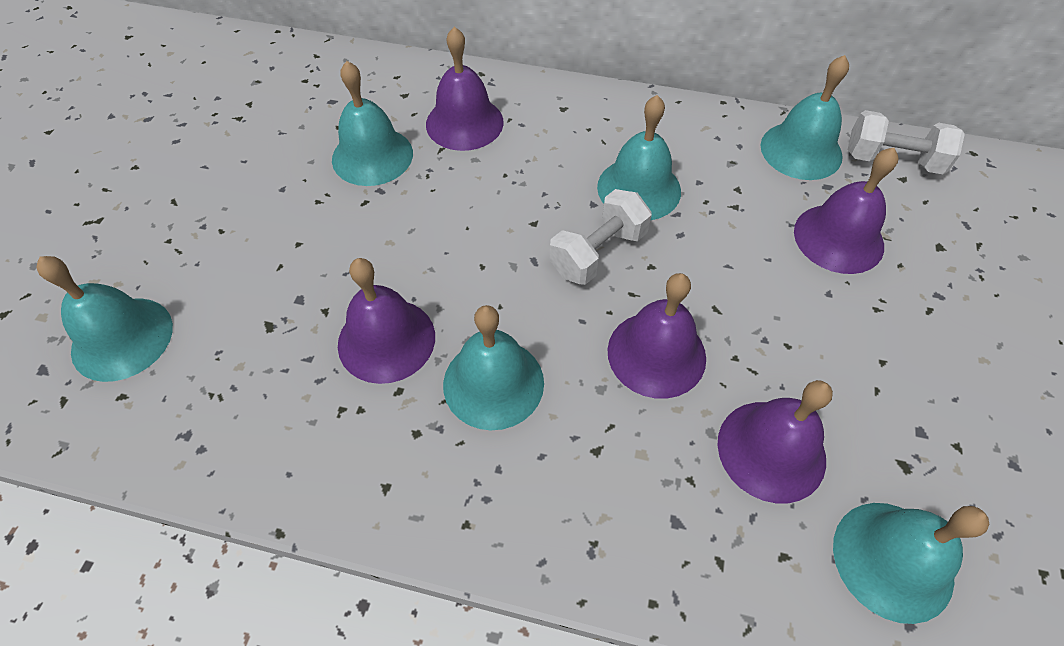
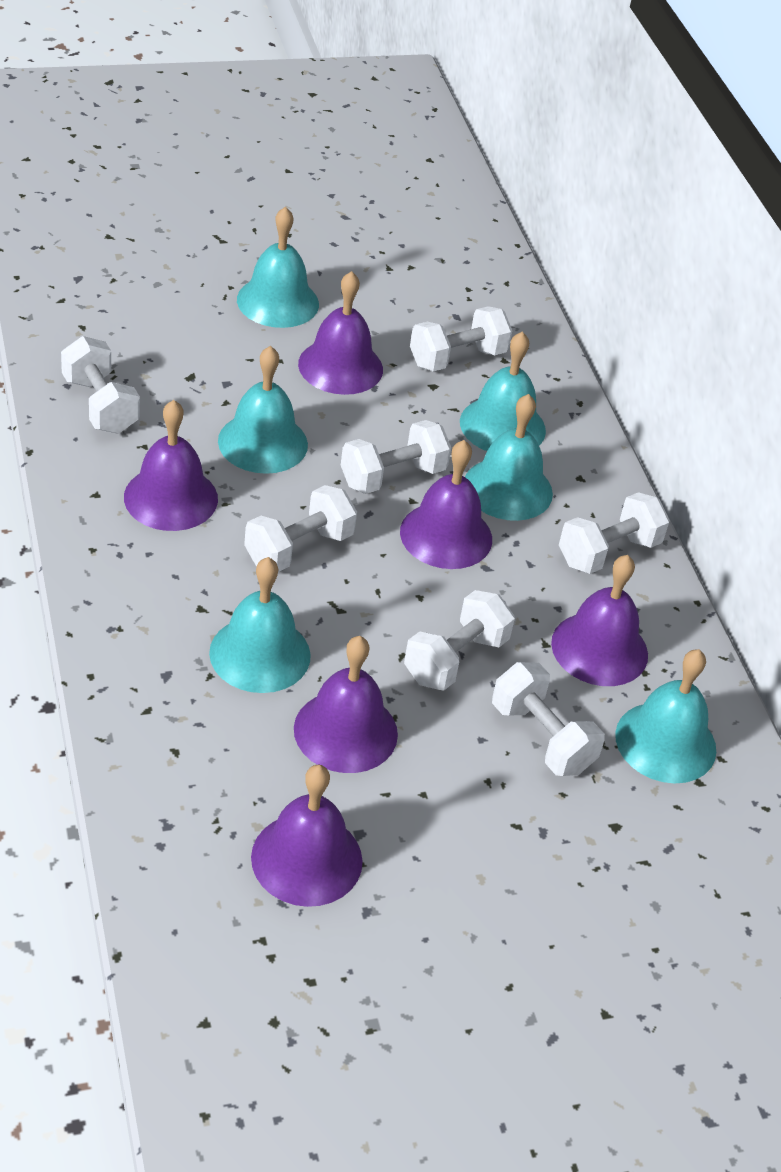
purple bell: 5 -> 6
white dumbbell: 2 -> 7

